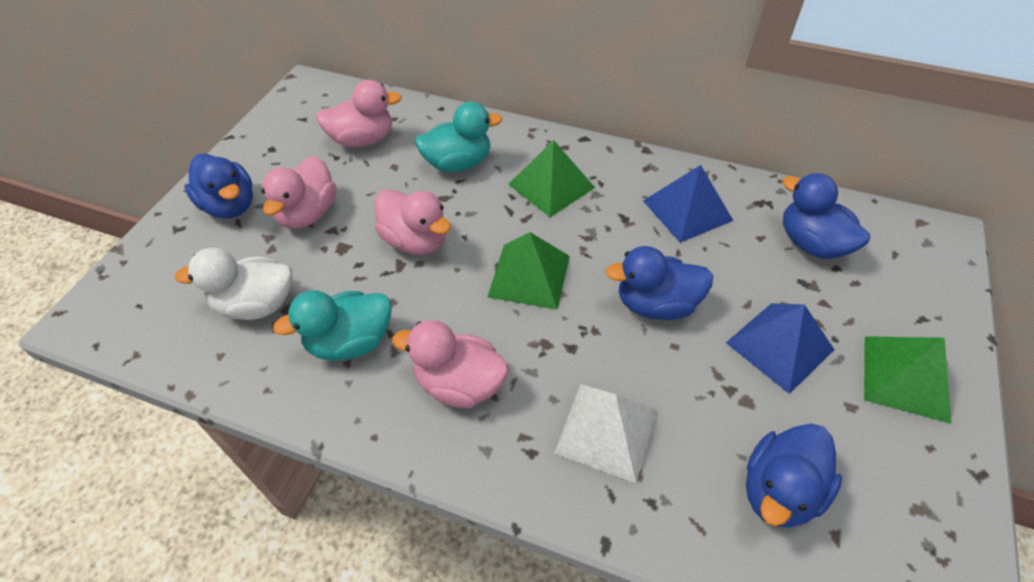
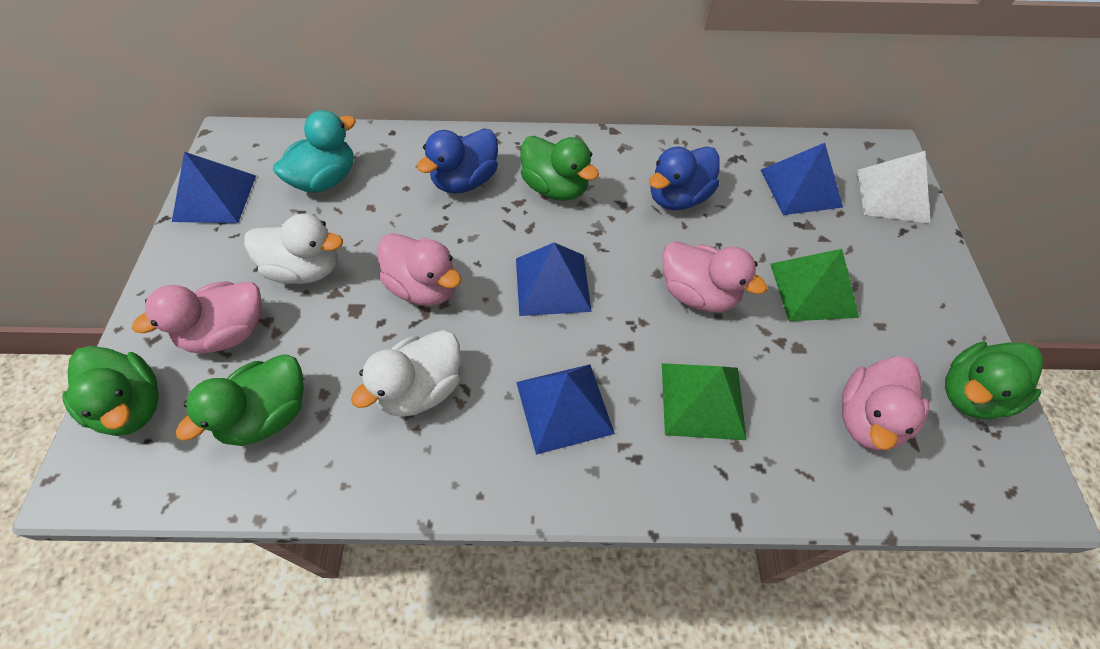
blue duck: 4 -> 2
blue pyramid: 2 -> 4
green duck: 0 -> 4
green pyramid: 3 -> 2
turquoise duck: 2 -> 1
white duck: 1 -> 2

